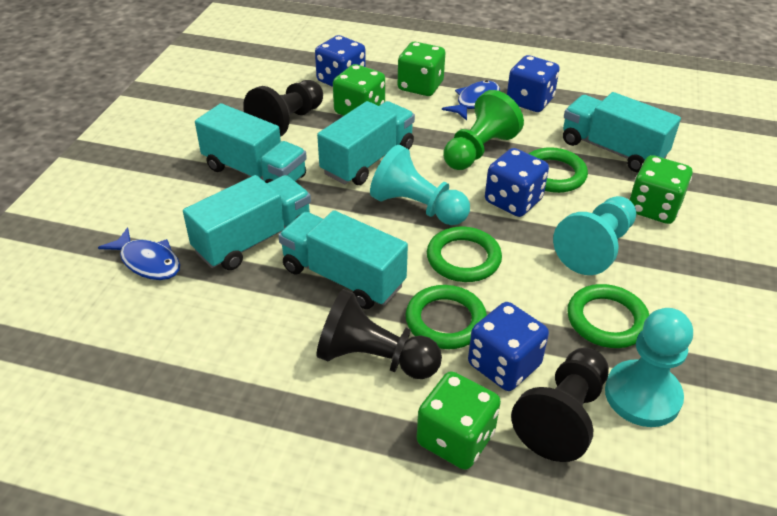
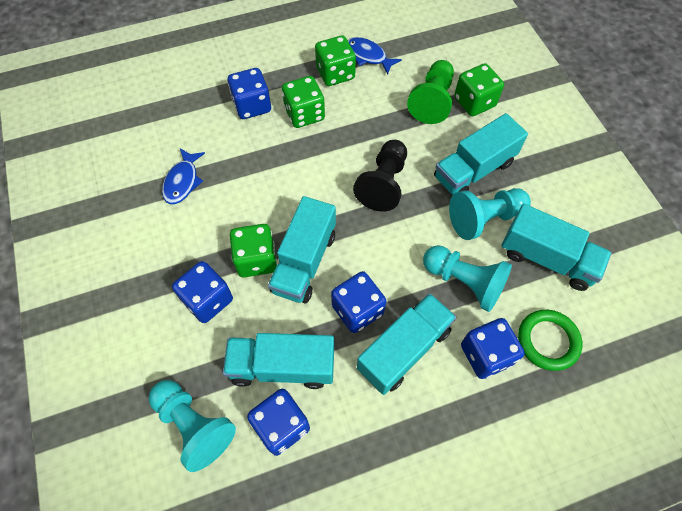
black pawn: 3 -> 1
blue dice: 4 -> 5
green ring: 4 -> 1

